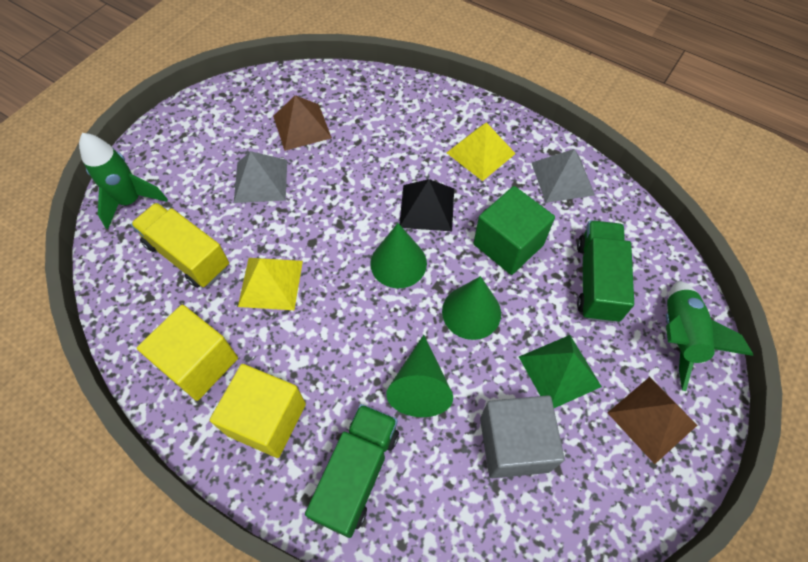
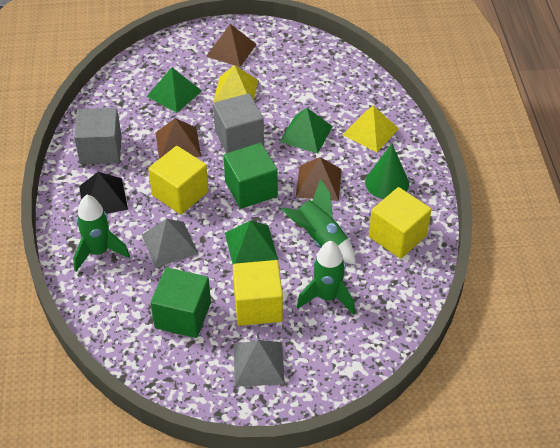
brown pyramid: 2 -> 3
green cone: 3 -> 1
green cube: 1 -> 2
green pyramid: 1 -> 3
green rocket: 2 -> 3
green truck: 2 -> 0
grey cube: 1 -> 2
yellow cube: 2 -> 3
yellow truck: 1 -> 0

